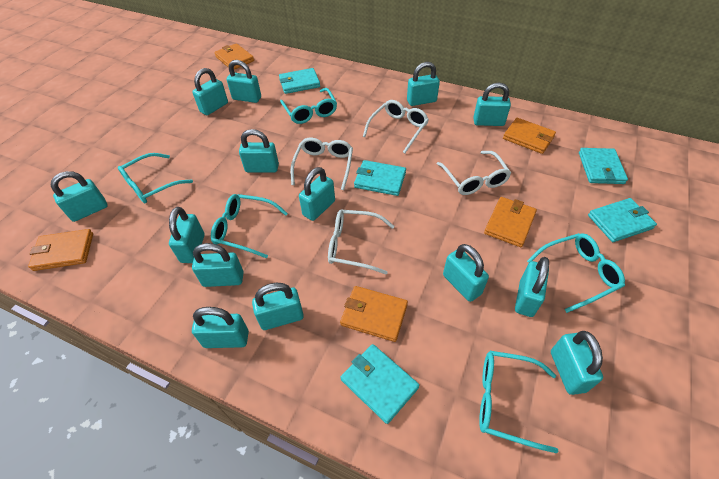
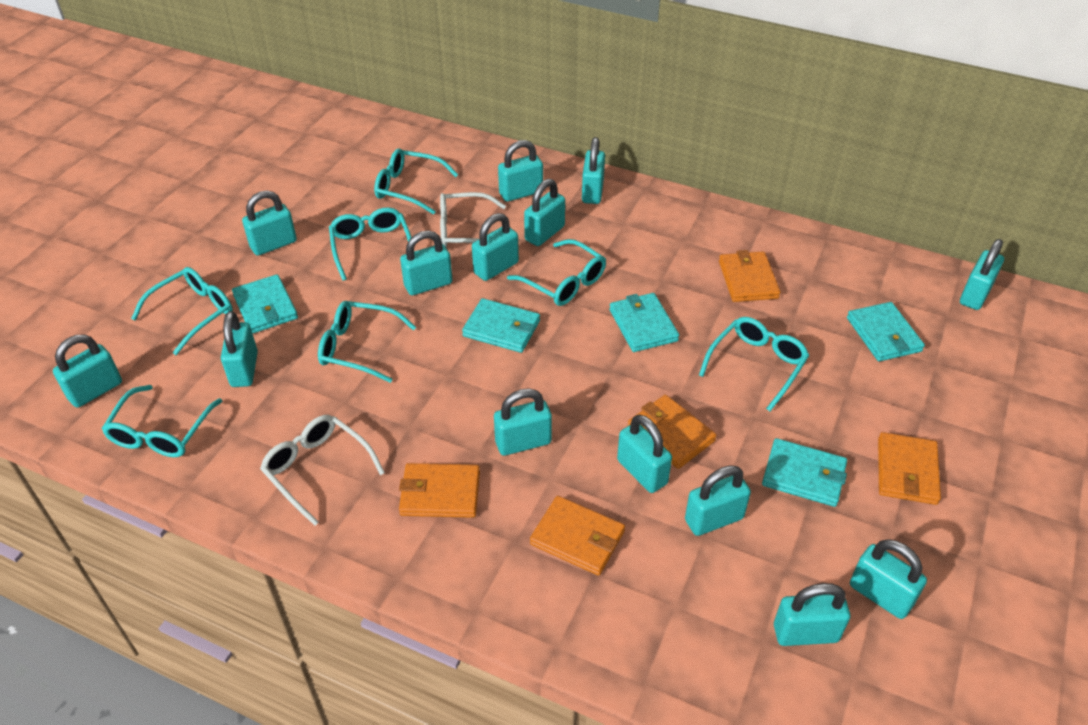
turquoise glasses: 5 -> 7
white glasses: 4 -> 2

